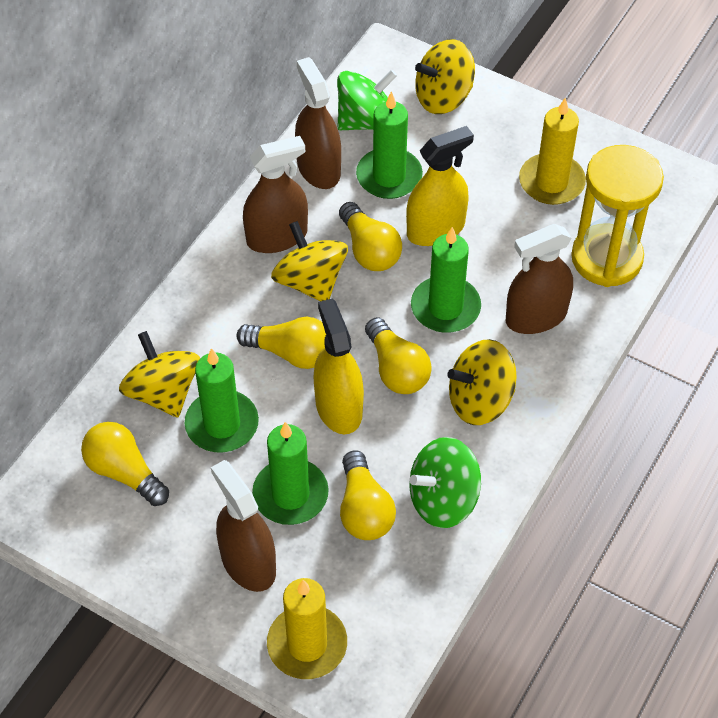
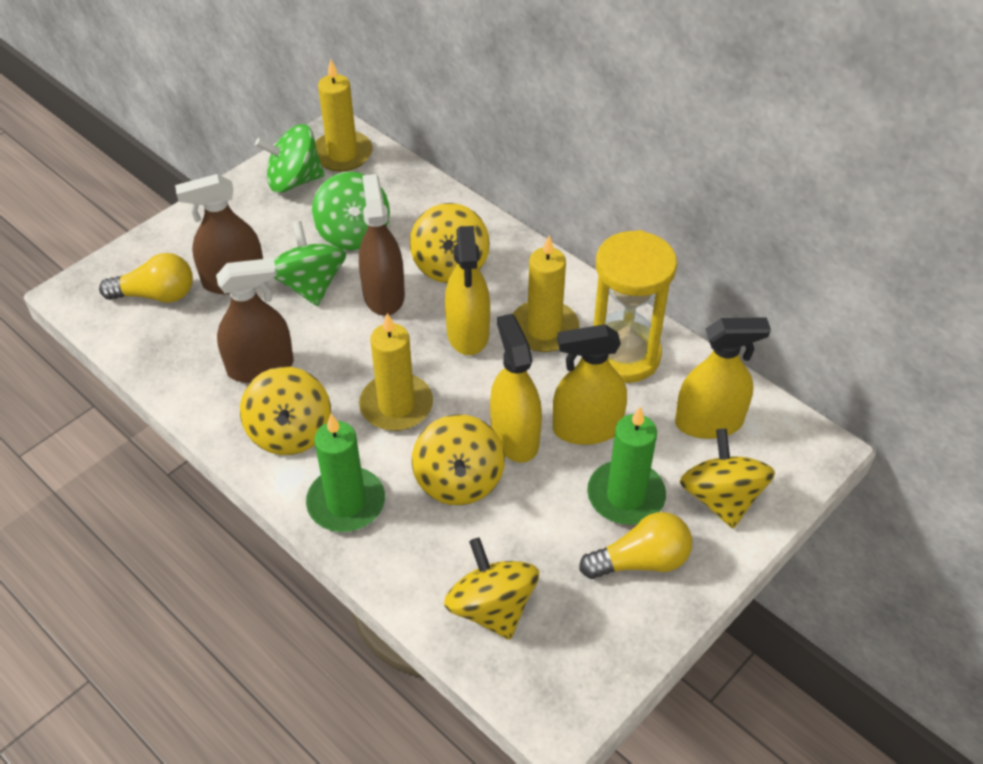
brown spray bottle: 4 -> 3
green candle: 4 -> 2
green spinning top: 2 -> 3
yellow candle: 2 -> 3
yellow light bulb: 5 -> 2
yellow spinning top: 4 -> 5
yellow spray bottle: 2 -> 4

